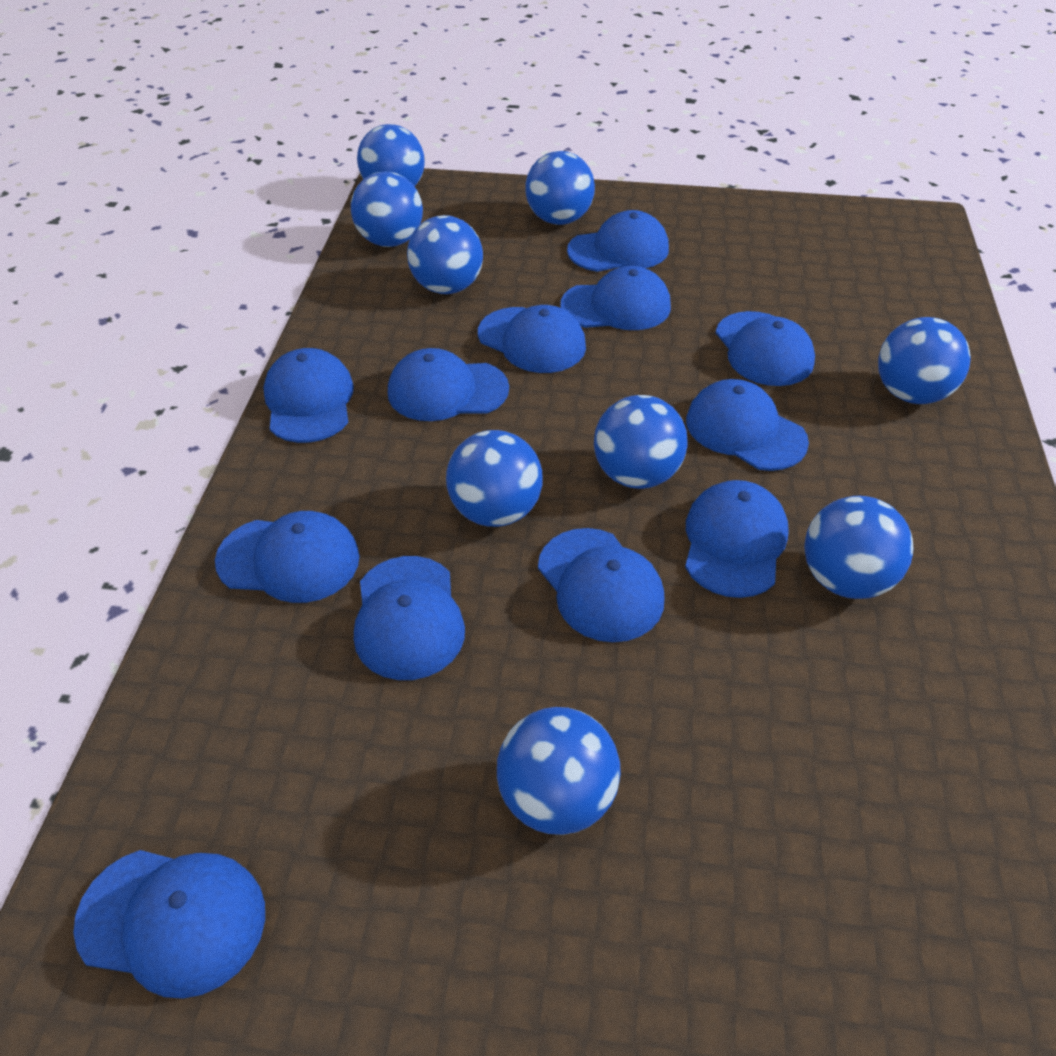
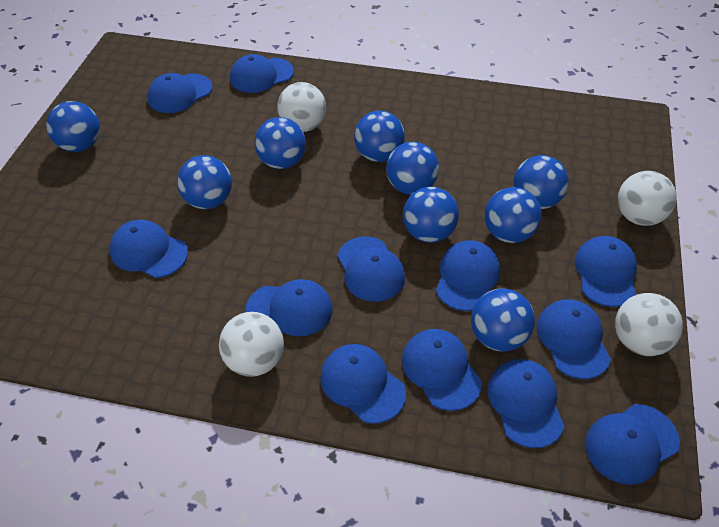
white ball: 0 -> 4

